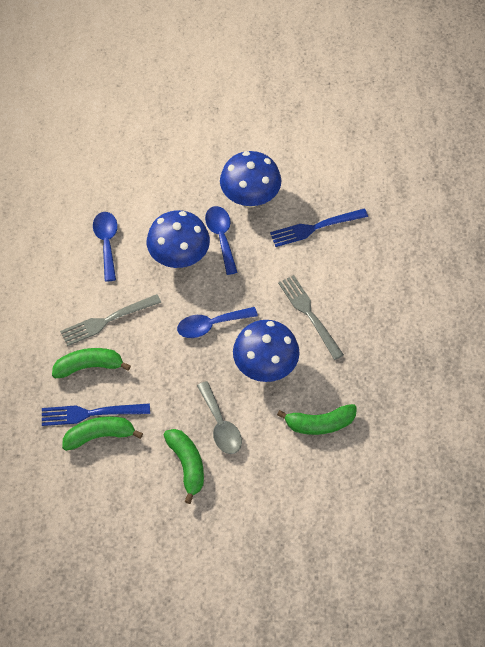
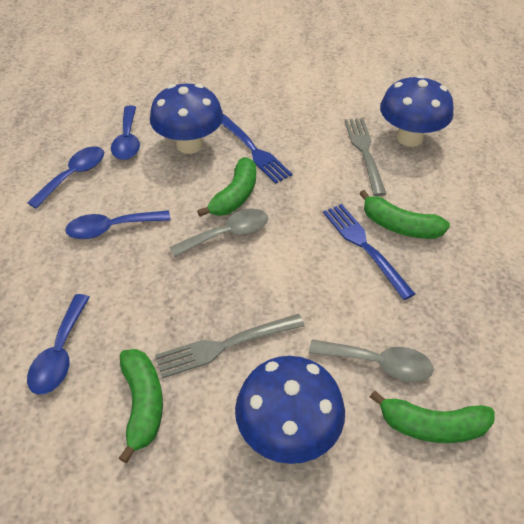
blue spoon: 3 -> 4
grey spoon: 1 -> 2

